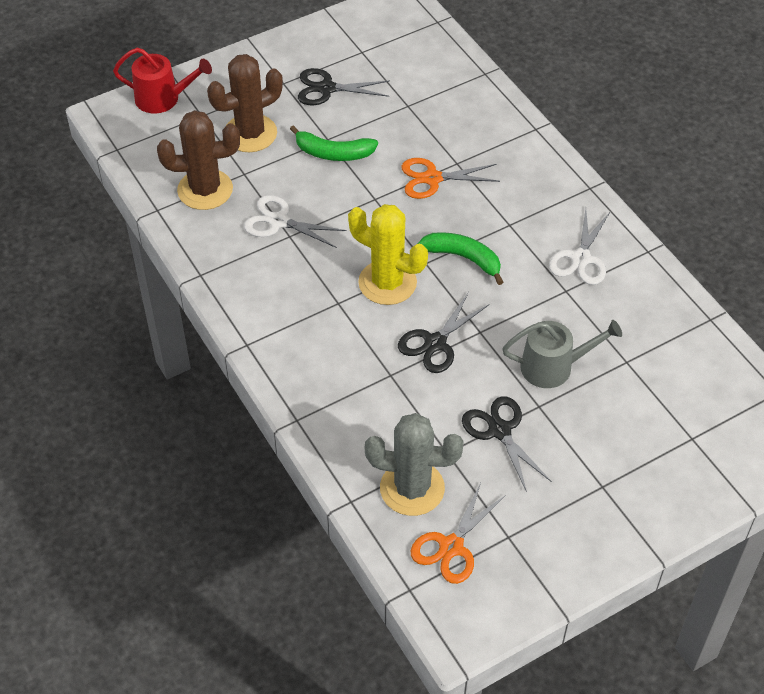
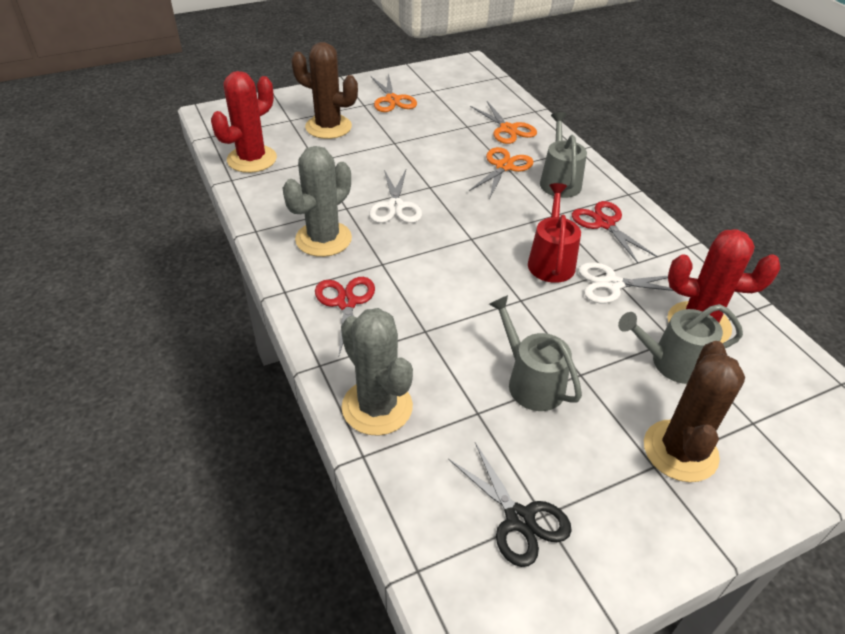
black scissors: 3 -> 1
green banana: 2 -> 0
grey cactus: 1 -> 2
grey watering can: 1 -> 3
orange scissors: 2 -> 3
red cactus: 0 -> 2
red scissors: 0 -> 2
yellow cactus: 1 -> 0

